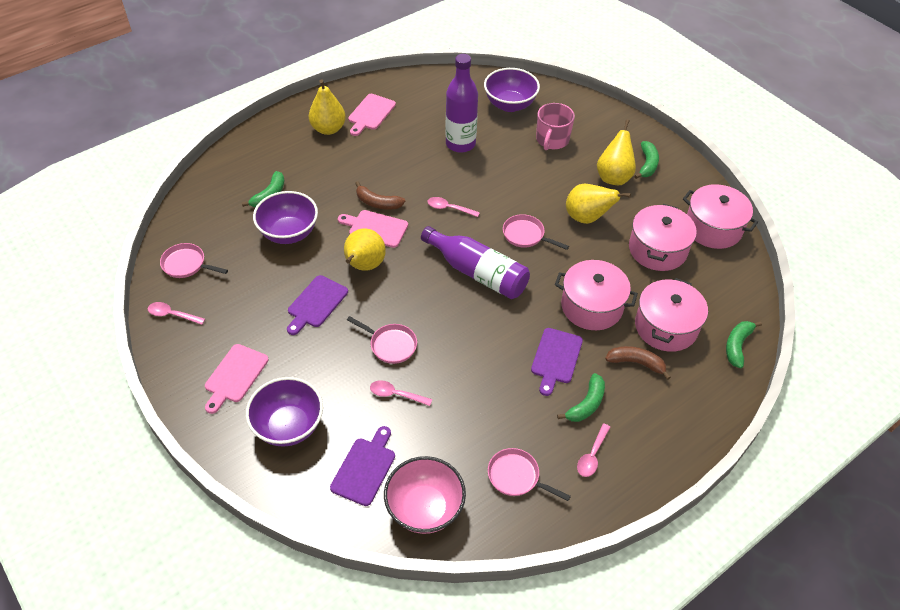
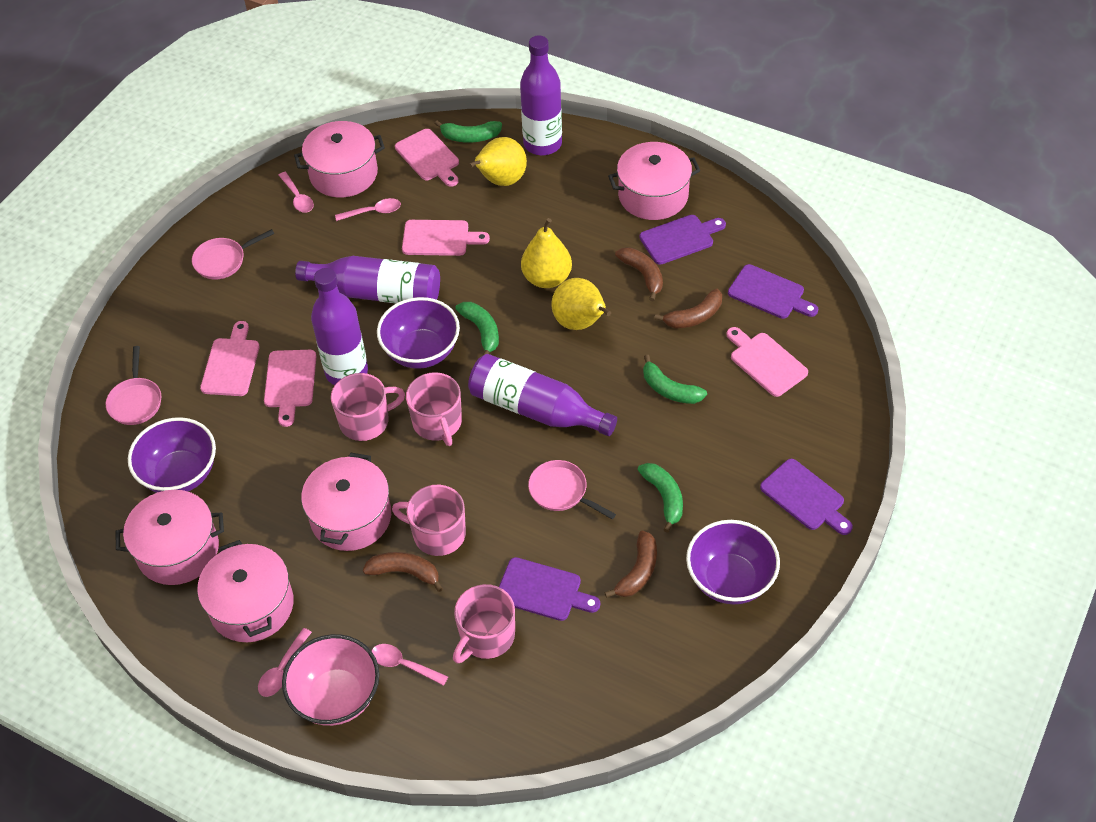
brown banana: 2 -> 4
pink cutting board: 3 -> 5
pink mug: 1 -> 4
pink pan: 4 -> 3
pink pot: 4 -> 5
purple bottle: 2 -> 4
purple cutting board: 3 -> 4
yellow pear: 4 -> 3

